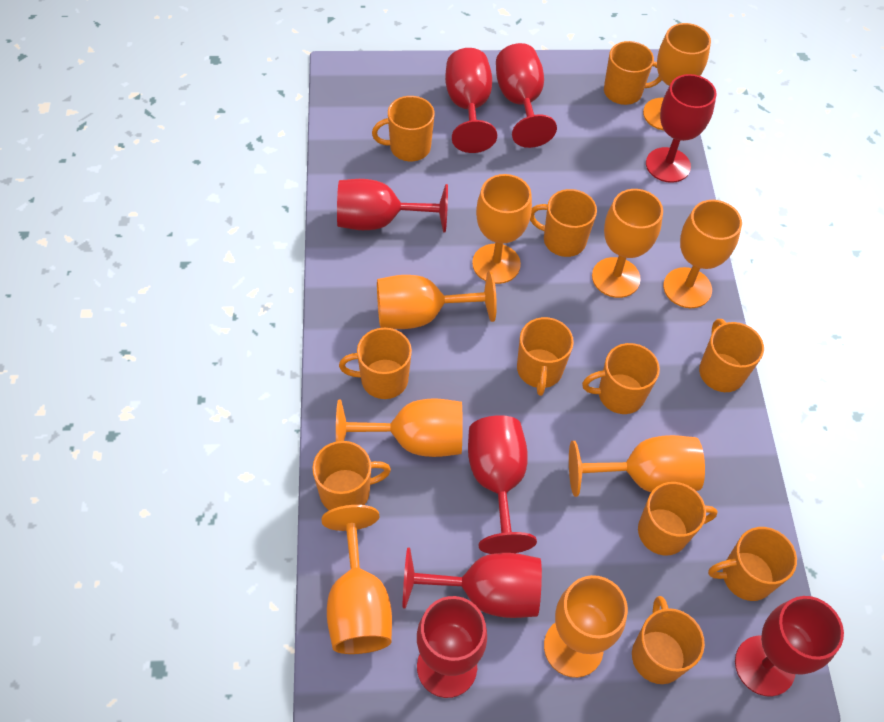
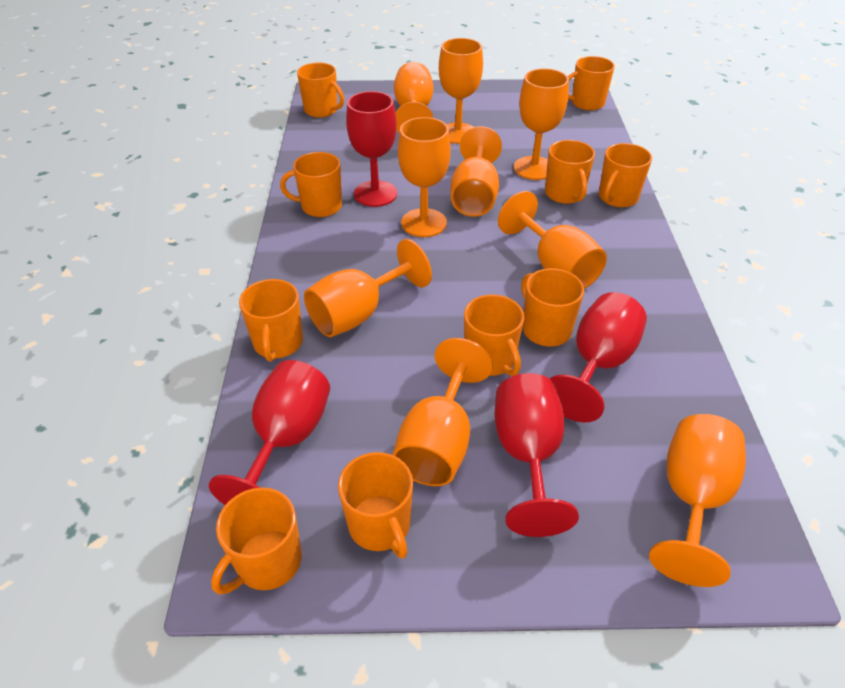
orange mug: 11 -> 10
red goblet: 8 -> 4

